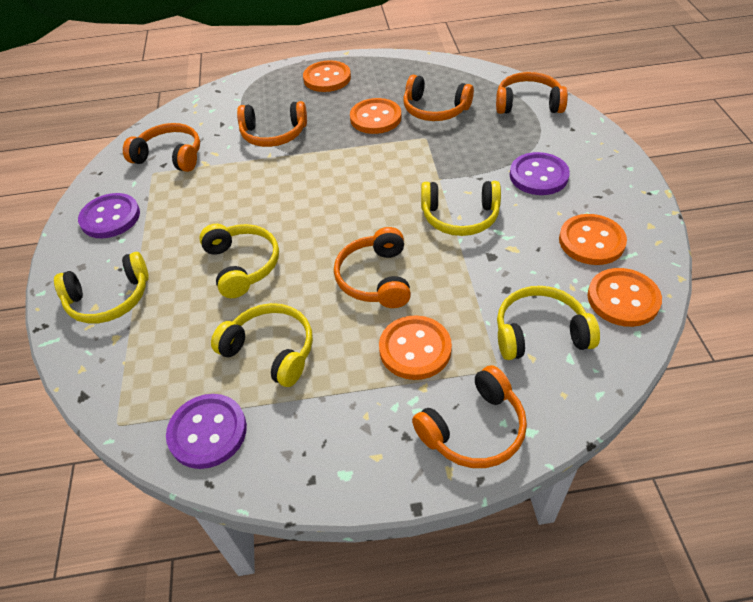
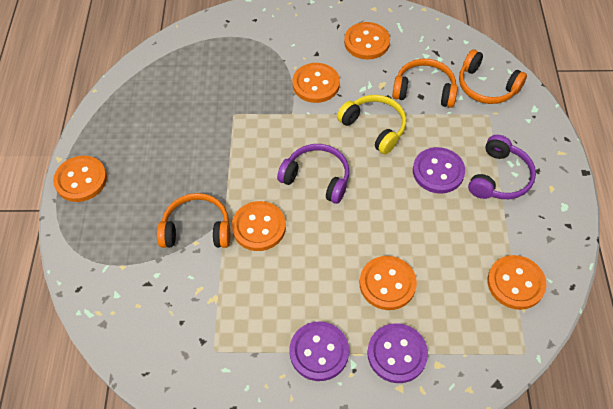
orange button: 5 -> 6
orange headphones: 6 -> 3
purple headphones: 0 -> 2
yellow headphones: 5 -> 1

